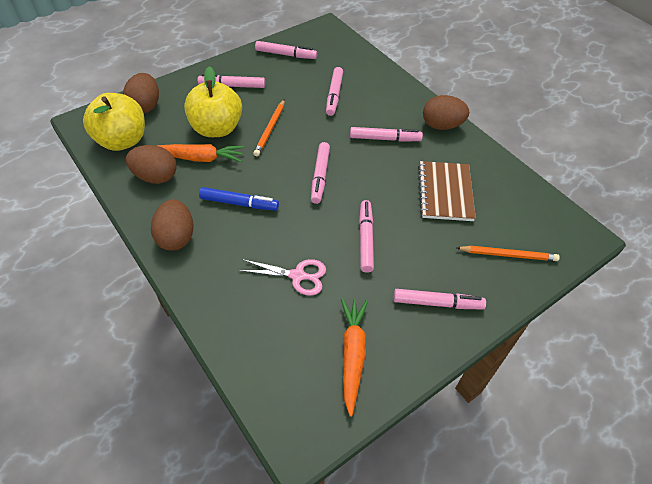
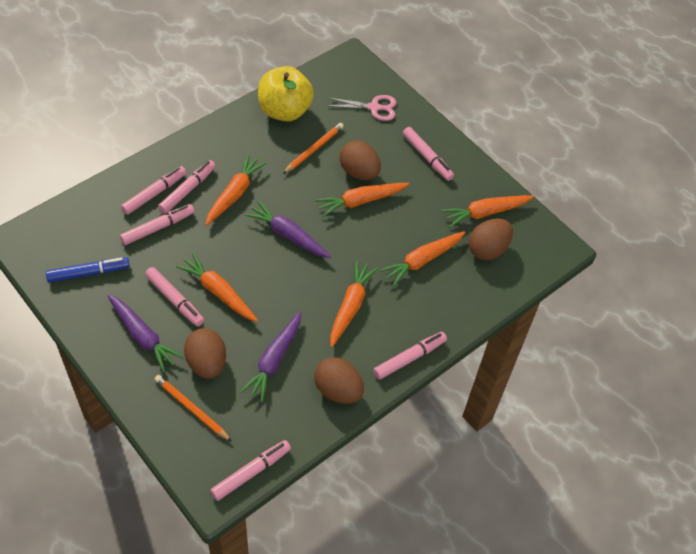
brown notebook: 1 -> 0
orange carrot: 2 -> 6
purple carrot: 0 -> 3
yellow apple: 2 -> 1

